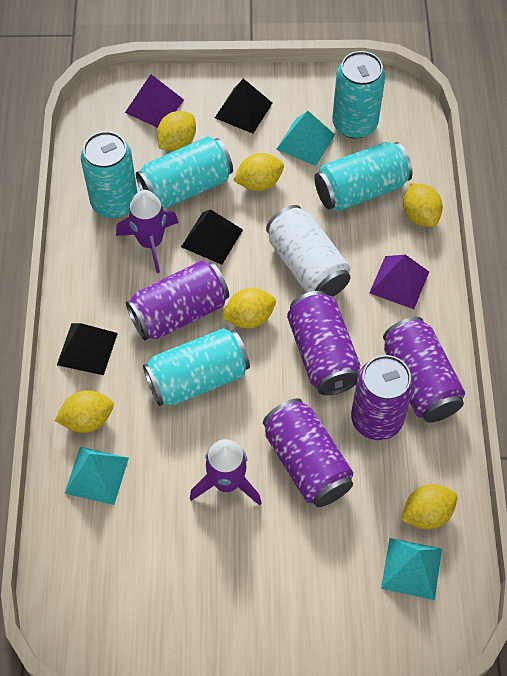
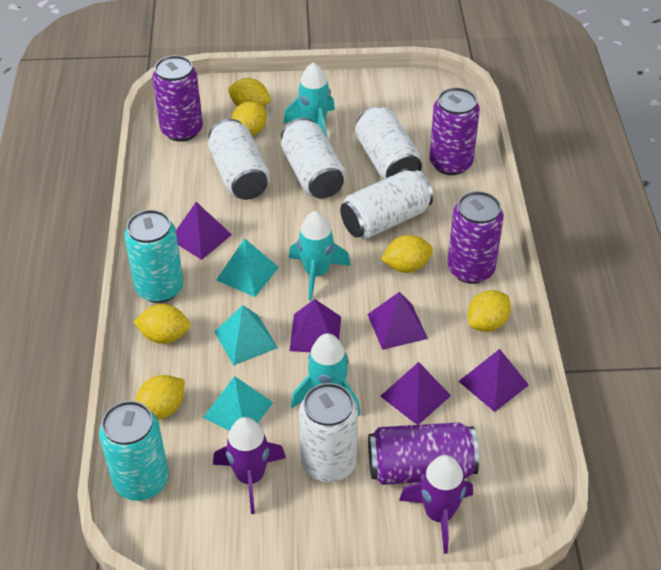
black pyramid: 3 -> 0
purple can: 5 -> 4
purple pyramid: 2 -> 5
turquoise can: 5 -> 2
turquoise rocket: 0 -> 3
white can: 1 -> 5

